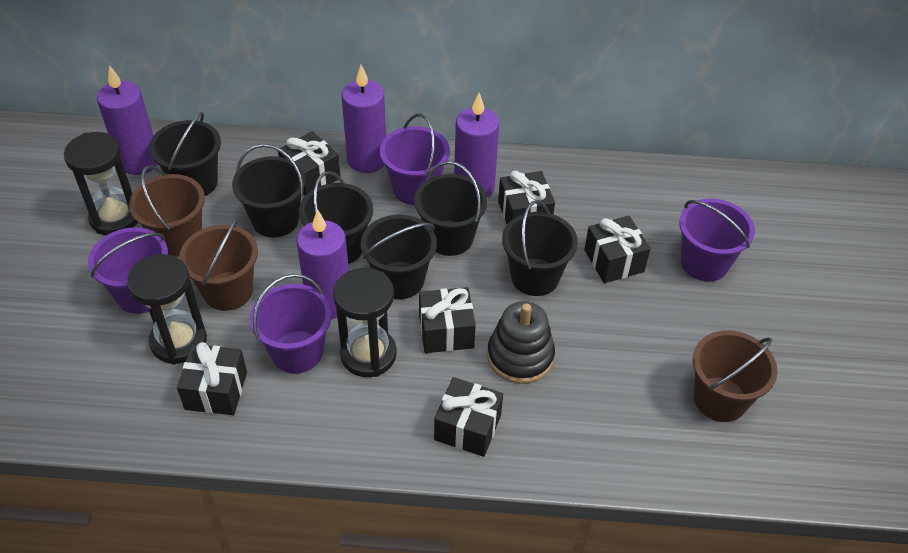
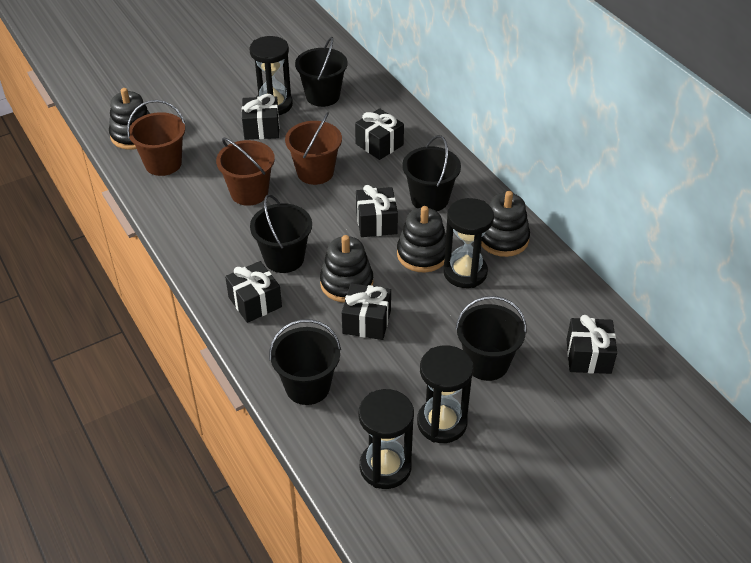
black bucket: 6 -> 5
black hourglass: 3 -> 4
black stacking toy: 1 -> 4
purple bucket: 4 -> 0
purple candle: 4 -> 0

